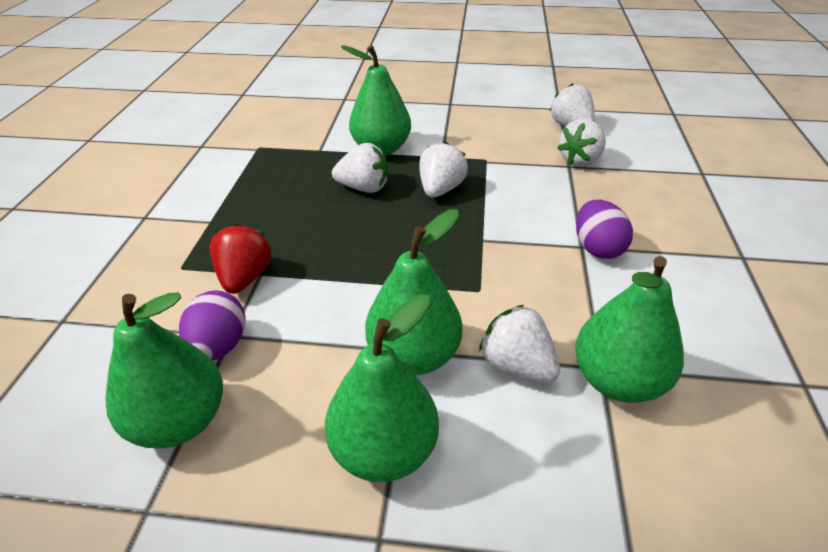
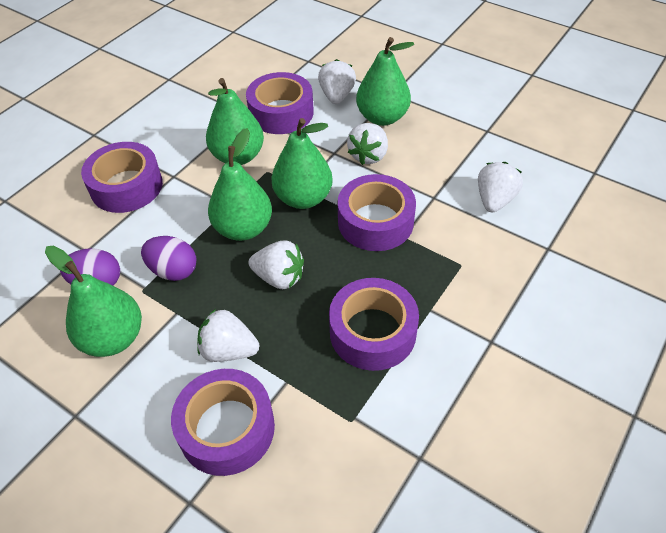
purple tape: 0 -> 5
red strawberry: 1 -> 0

